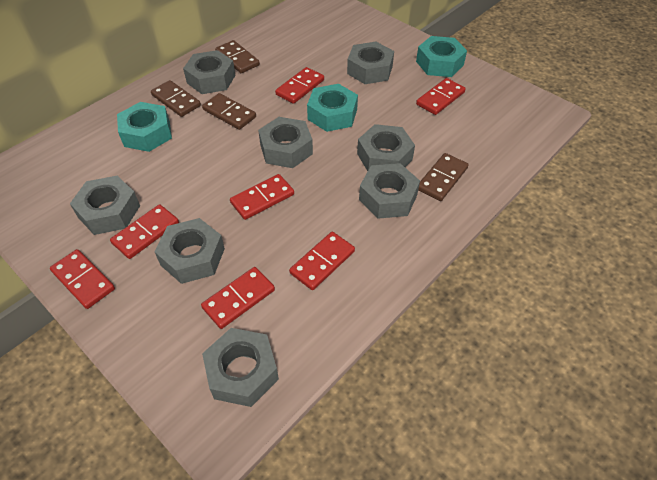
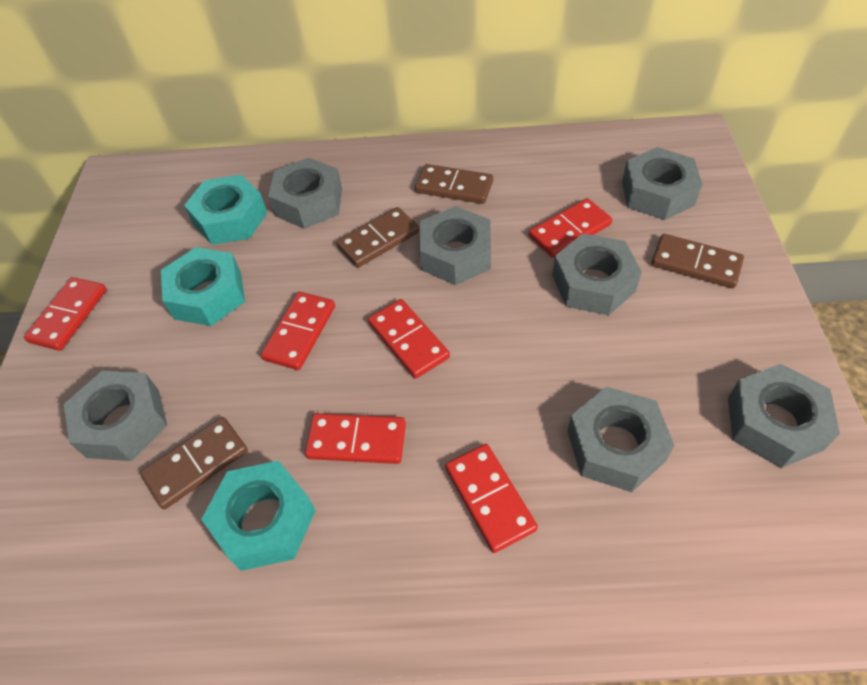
grey nut: 8 -> 7
red domino: 7 -> 6

